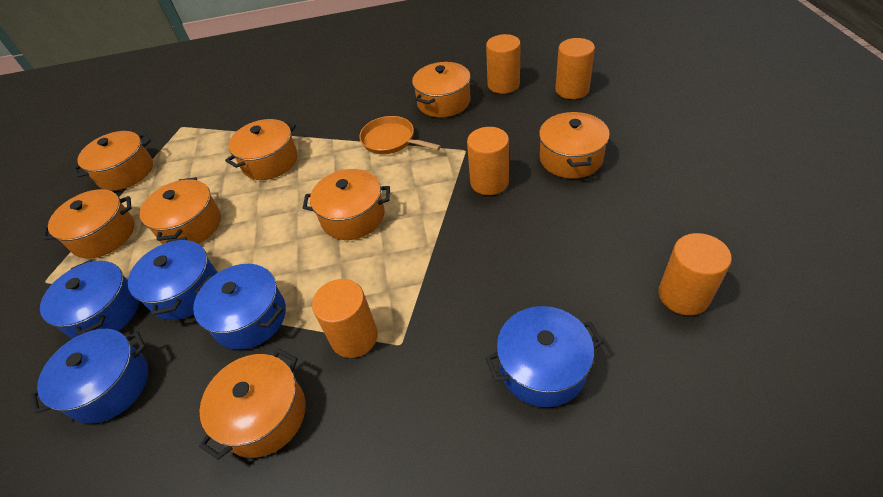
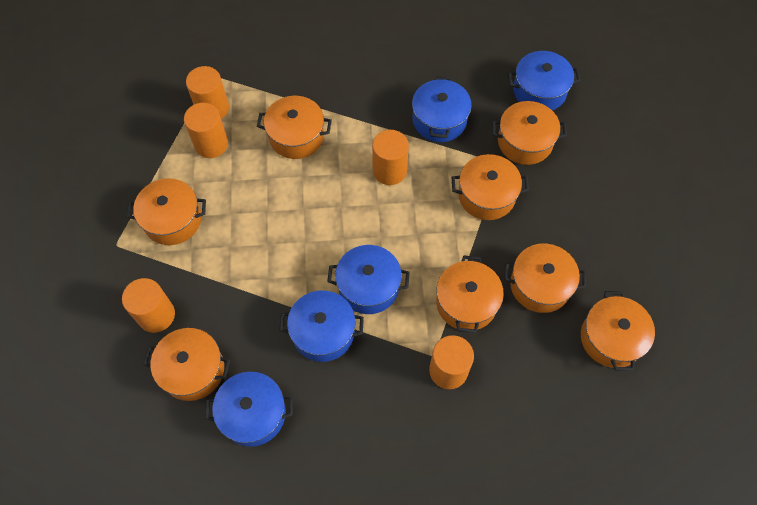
orange pan: 1 -> 0

